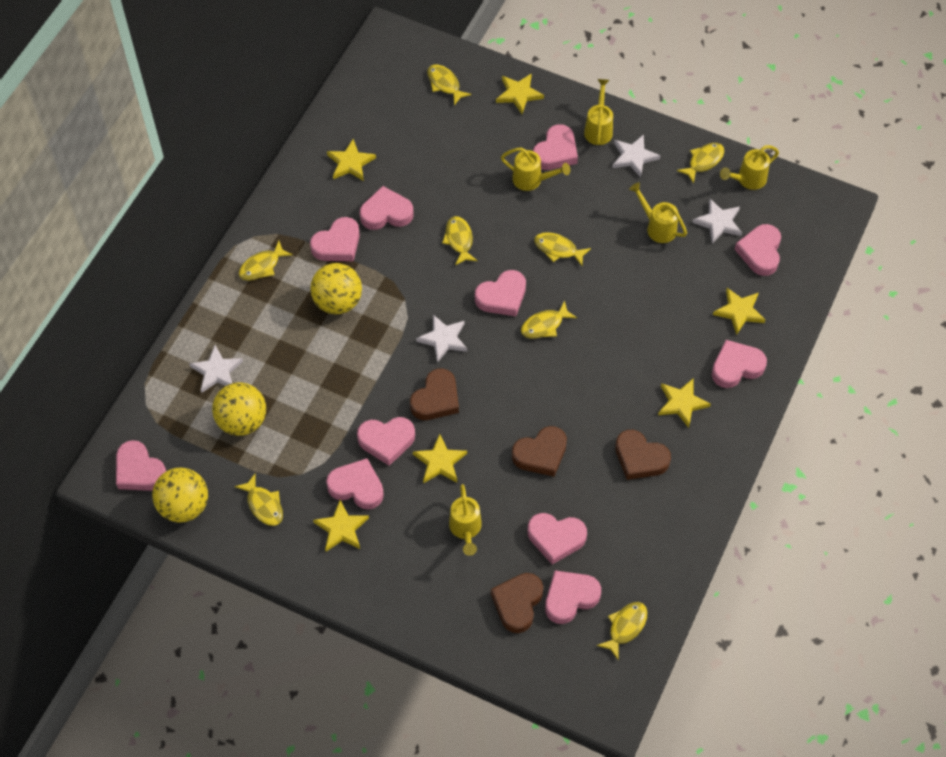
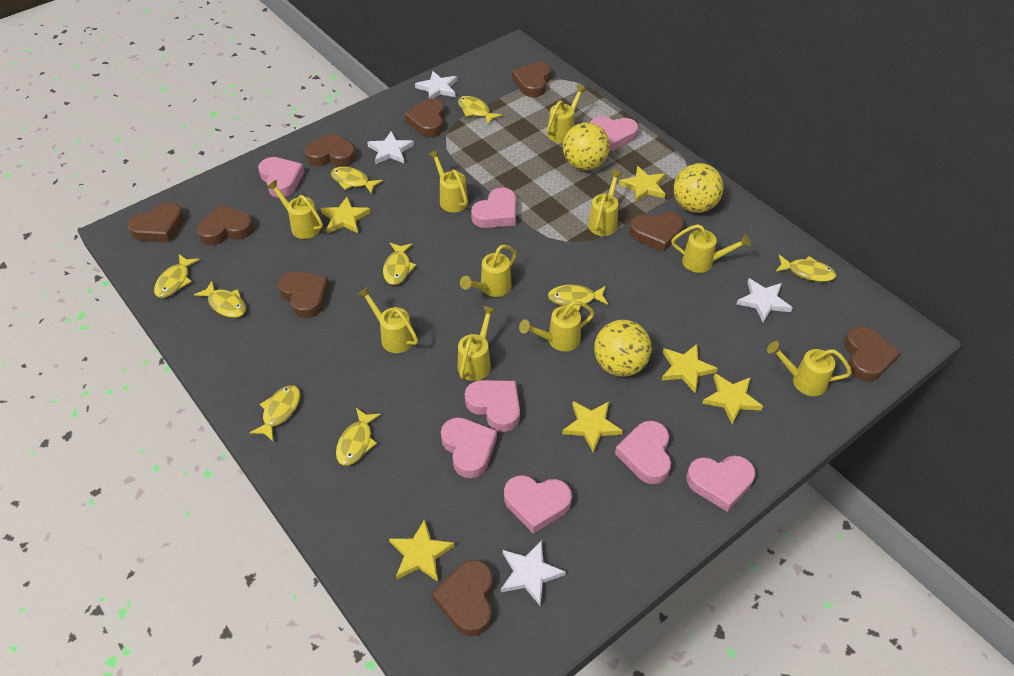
brown heart: 4 -> 9
pink heart: 11 -> 8
yellow fish: 8 -> 9
yellow watering can: 5 -> 10

